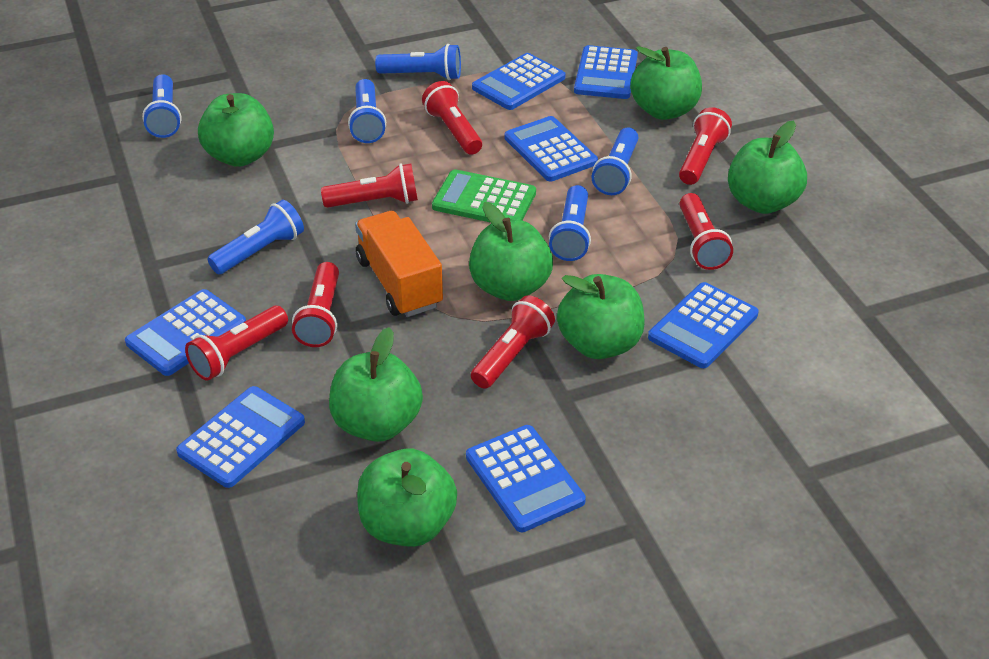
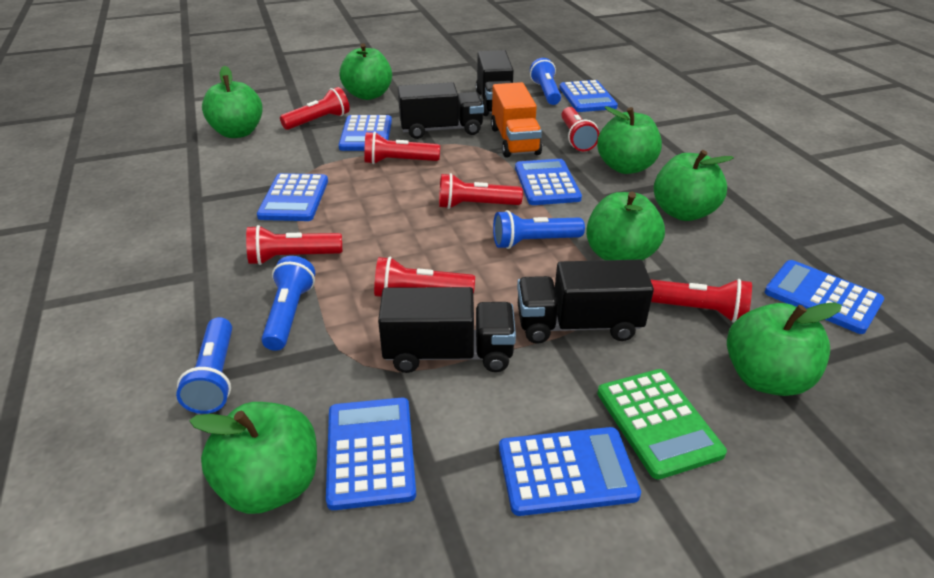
black truck: 0 -> 4
blue flashlight: 6 -> 4

